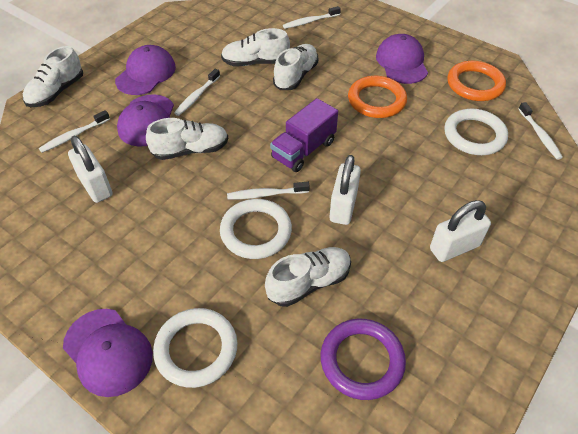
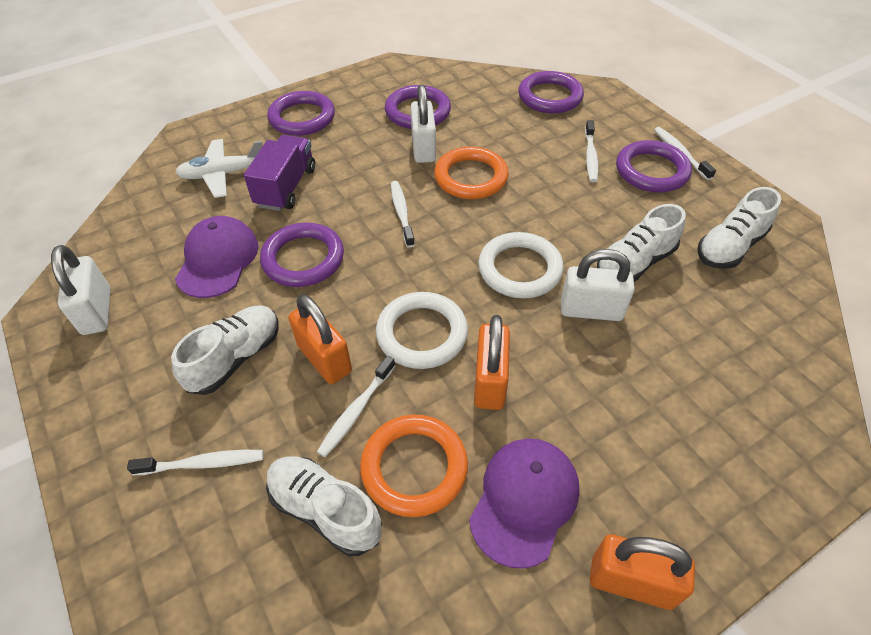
orange padlock: 0 -> 3
purple cap: 4 -> 2
purple ring: 1 -> 5
white plane: 0 -> 1
white ring: 3 -> 2
white shoe: 5 -> 4

